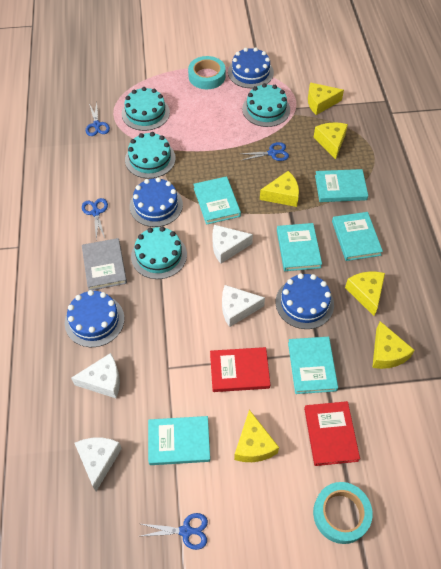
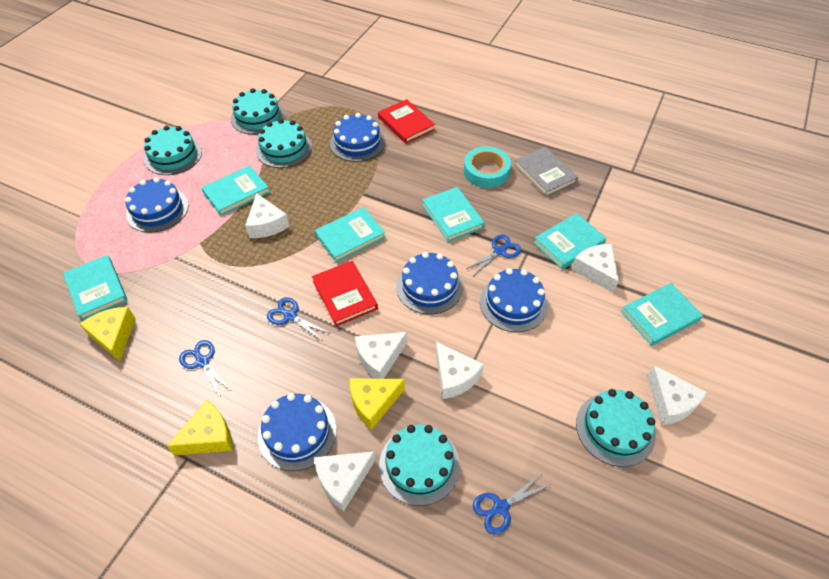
blue cake: 4 -> 5
turquoise cake: 4 -> 5
turquoise tape: 2 -> 1
white cheese: 4 -> 6
yellow cheese: 6 -> 3

